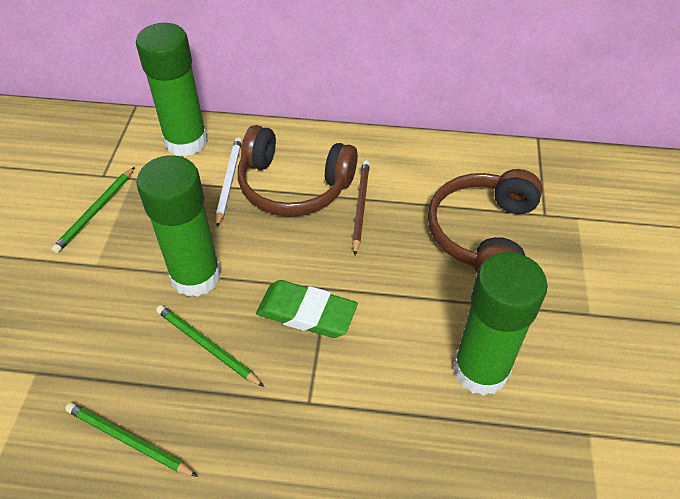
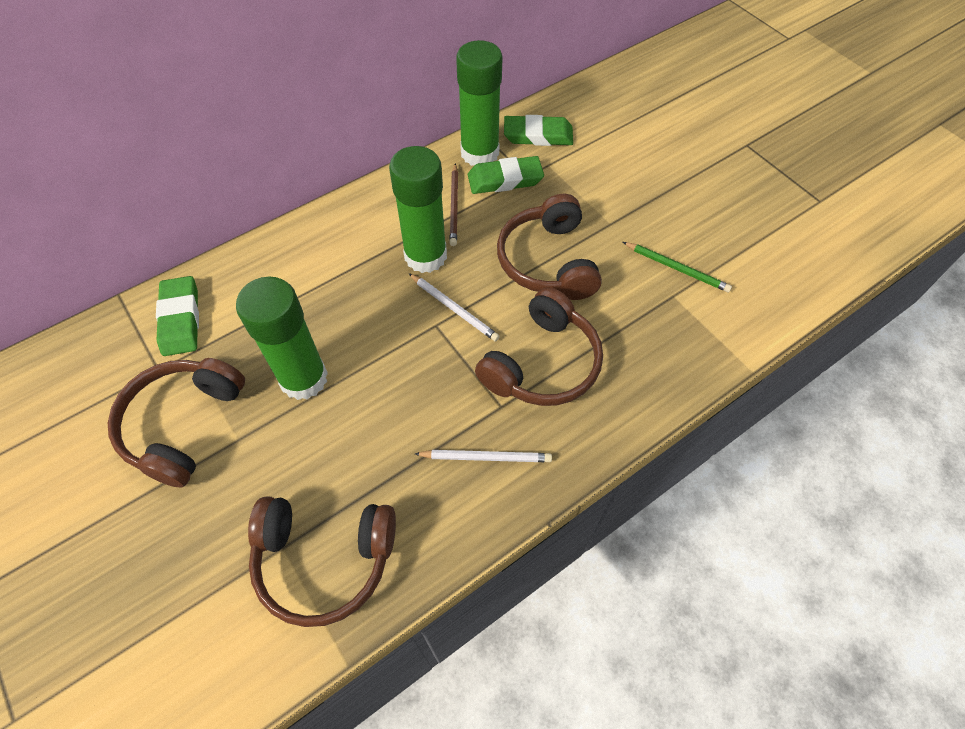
brown headphones: 2 -> 4
green eraser: 1 -> 3
green pencil: 3 -> 1
white pencil: 1 -> 2

